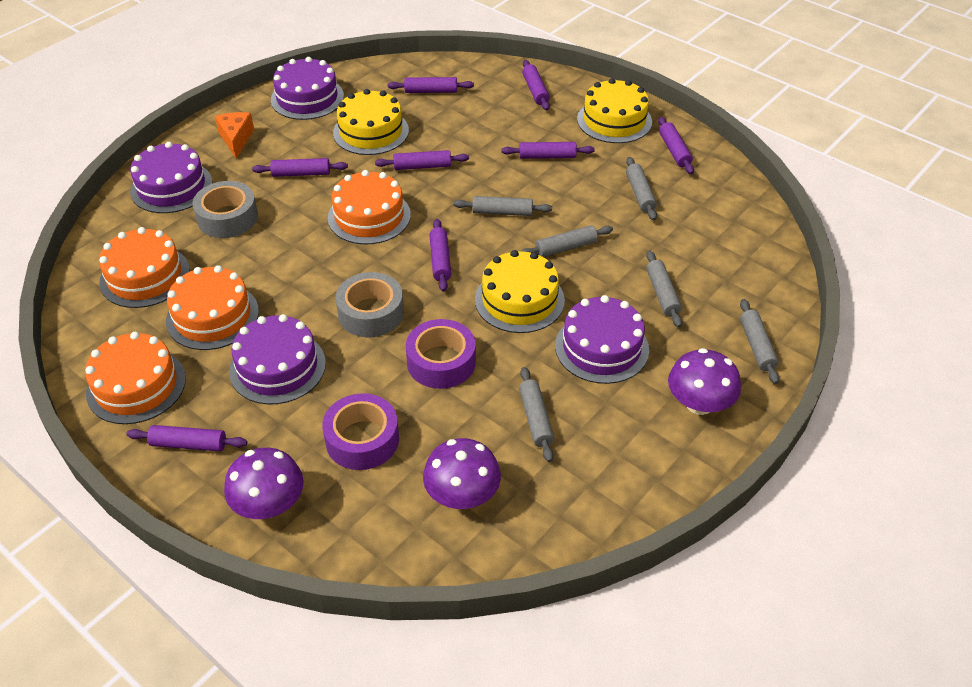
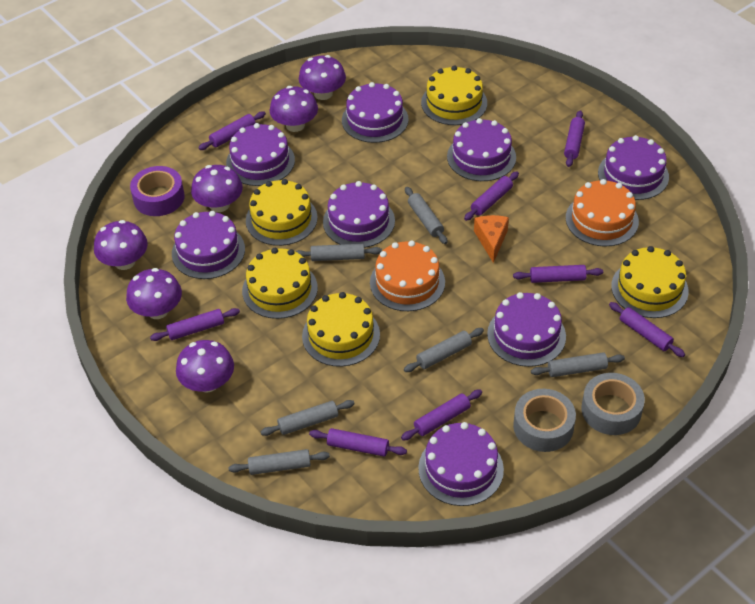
orange cake: 4 -> 2
purple cake: 4 -> 8
purple mushroom: 3 -> 6
purple tape: 2 -> 1
yellow cake: 3 -> 5

